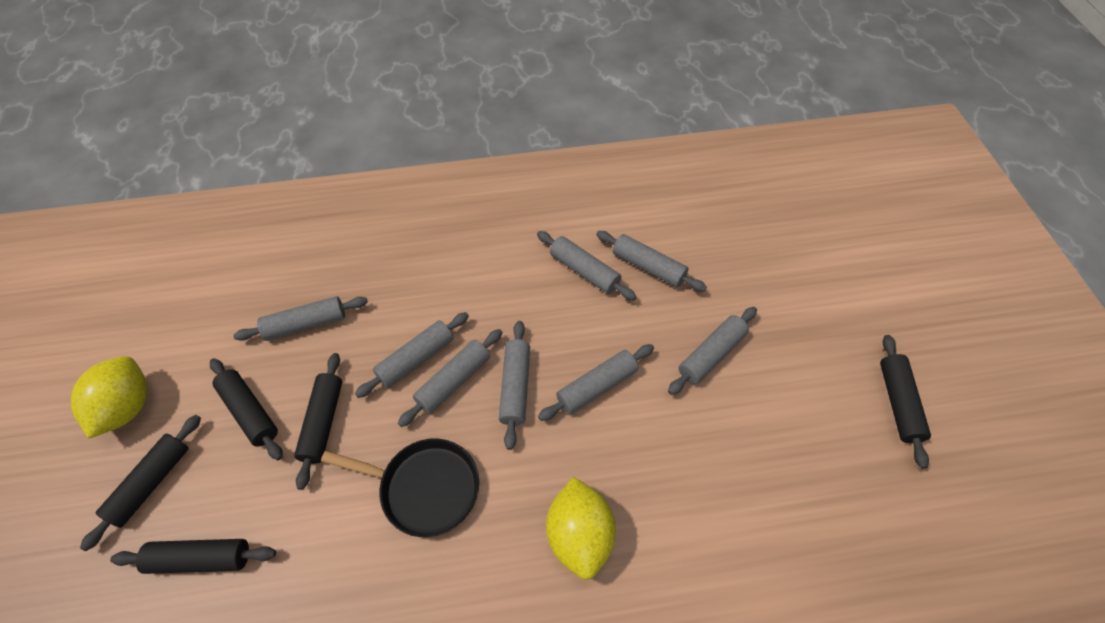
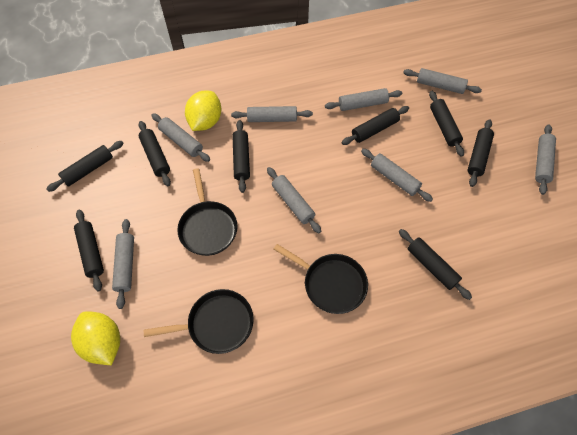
black pan: 1 -> 3
black rolling pin: 5 -> 8

